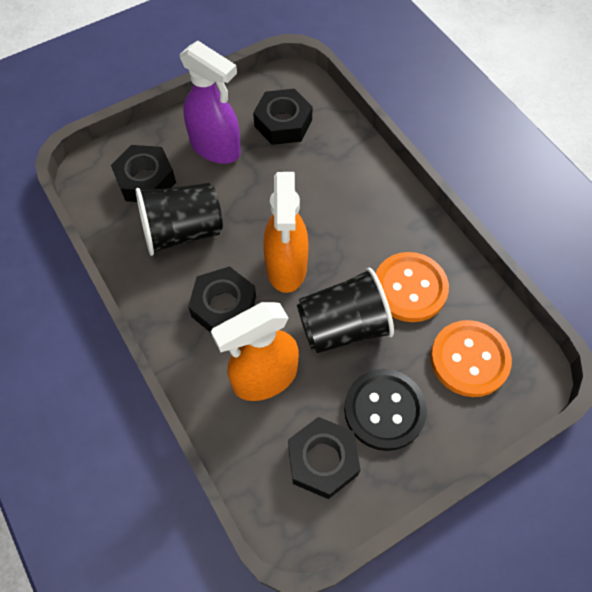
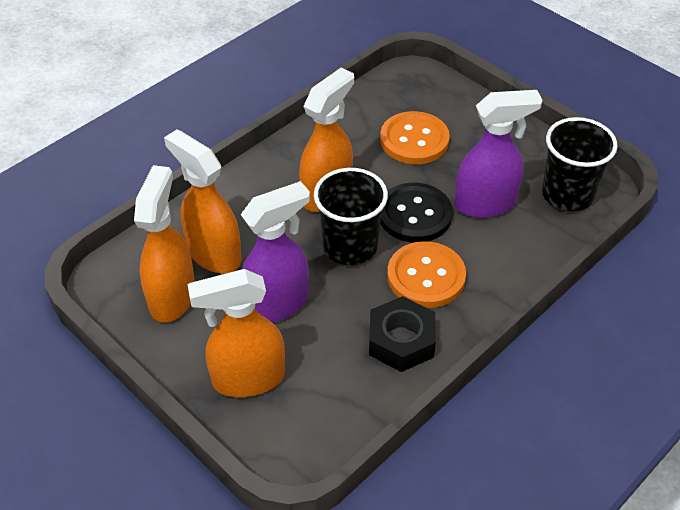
black nut: 4 -> 1
orange spray bottle: 2 -> 4
purple spray bottle: 1 -> 2

